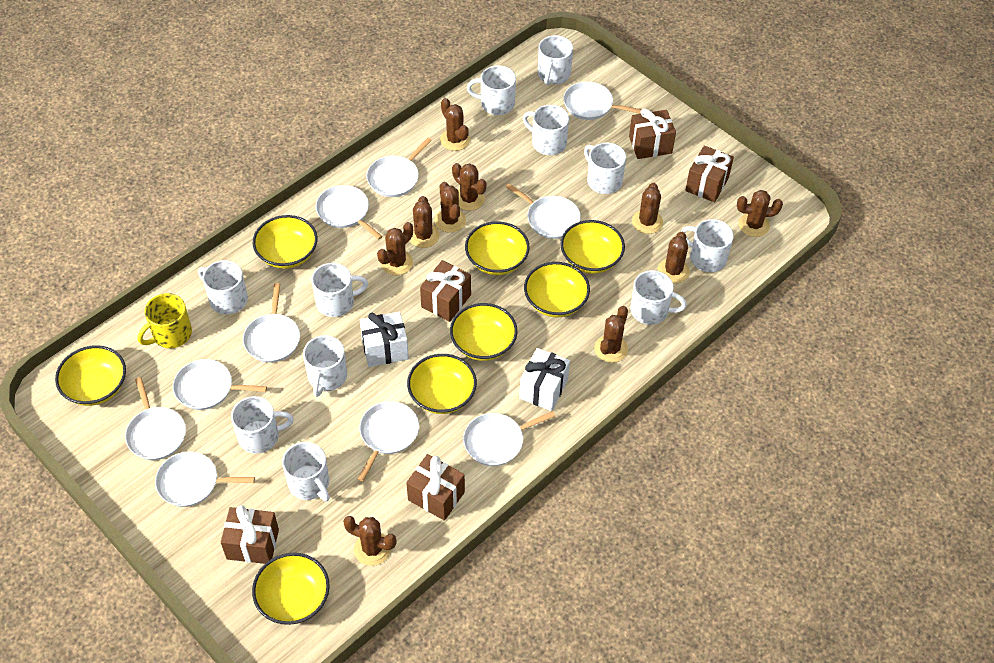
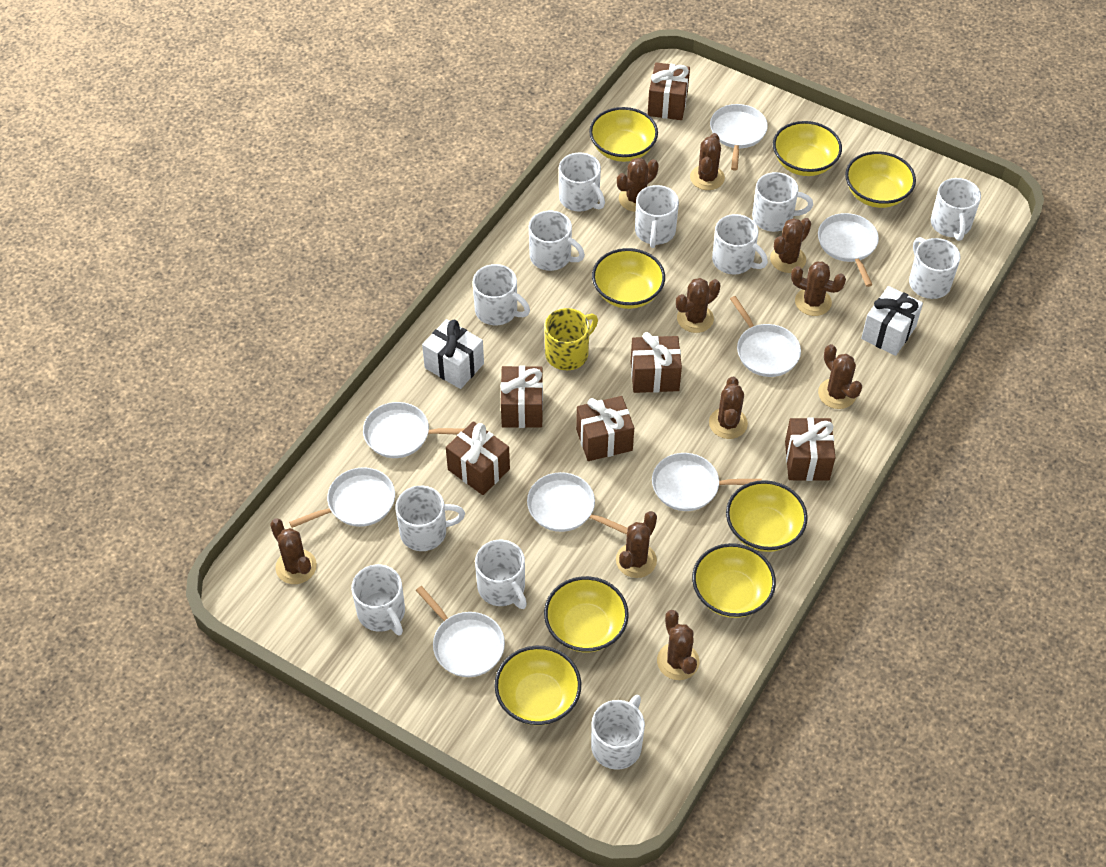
brown gift: 5 -> 6
white mug: 11 -> 12
white pan: 10 -> 8

